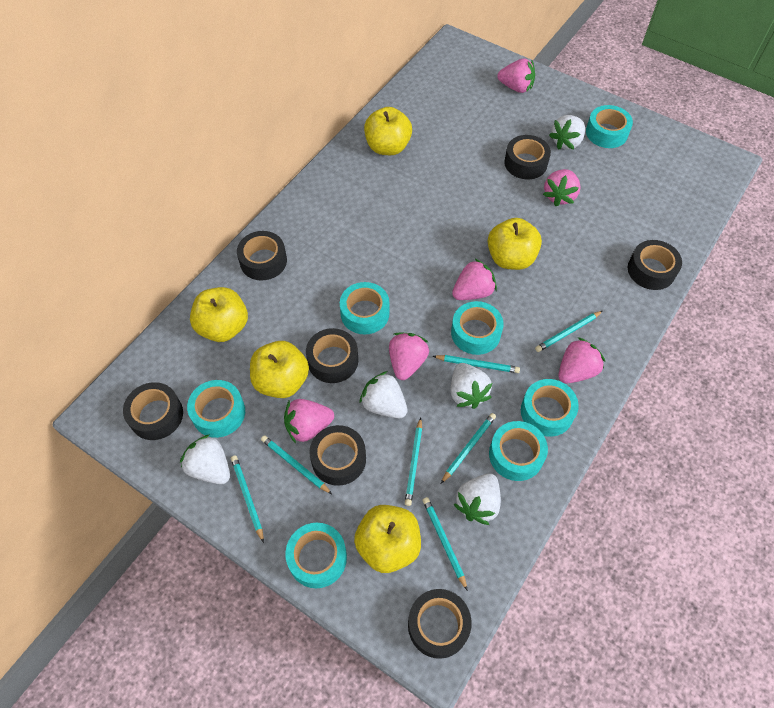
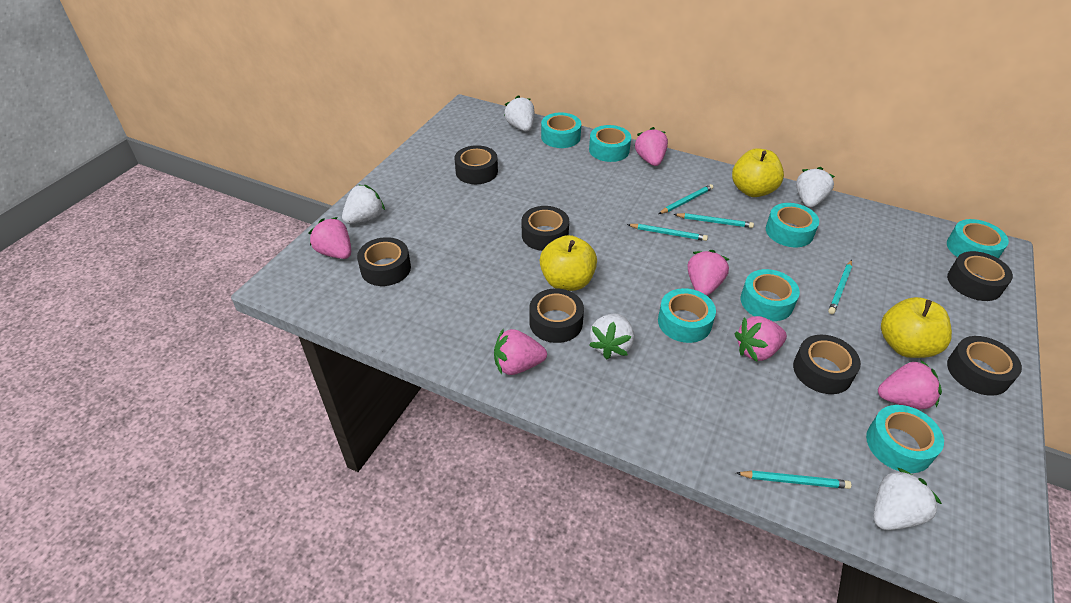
turquoise pencil: 7 -> 5
yellow apple: 5 -> 3

